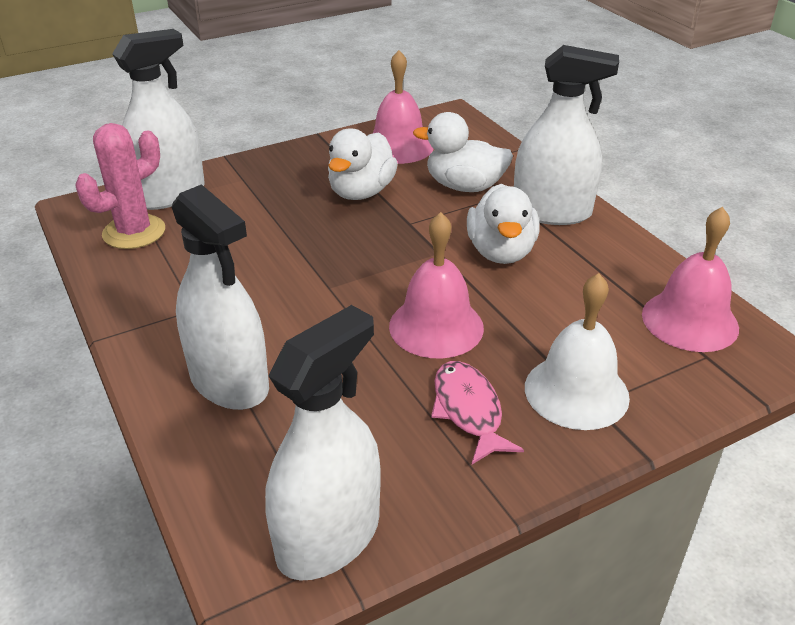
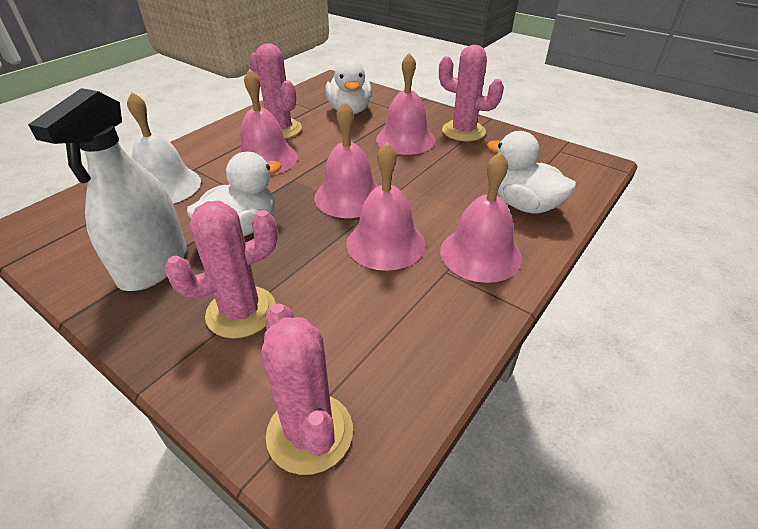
pink bell: 3 -> 5
pink cactus: 1 -> 4
pink fish: 1 -> 0
white spray bottle: 4 -> 1

